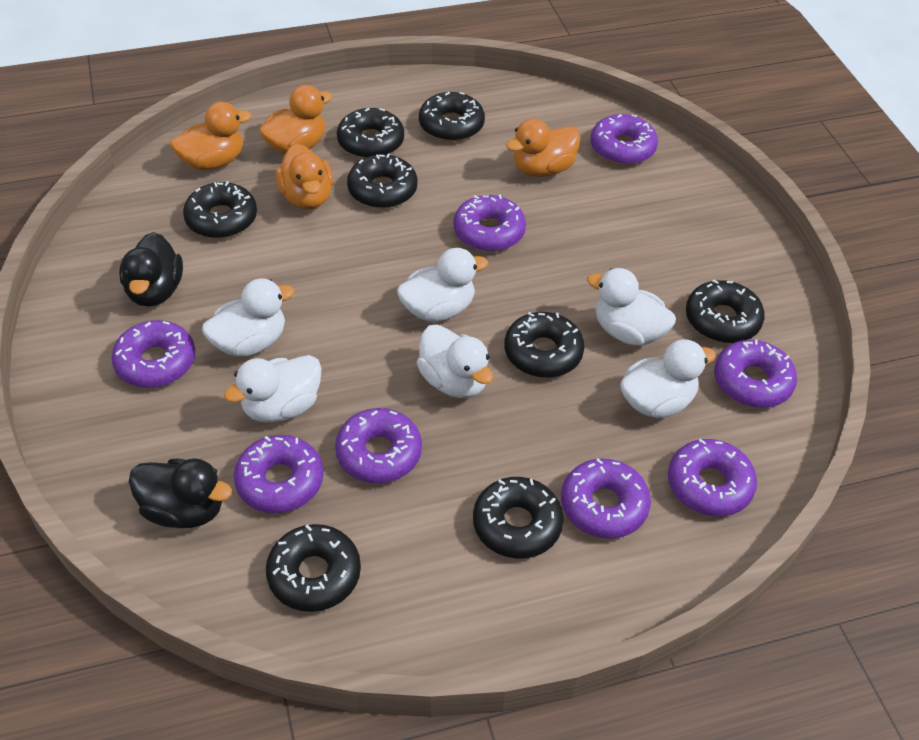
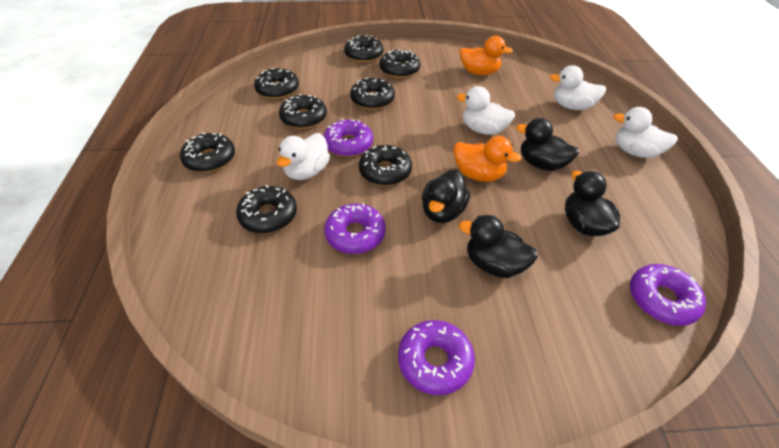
black duck: 2 -> 4
orange duck: 4 -> 2
purple donut: 8 -> 4
white duck: 6 -> 4

